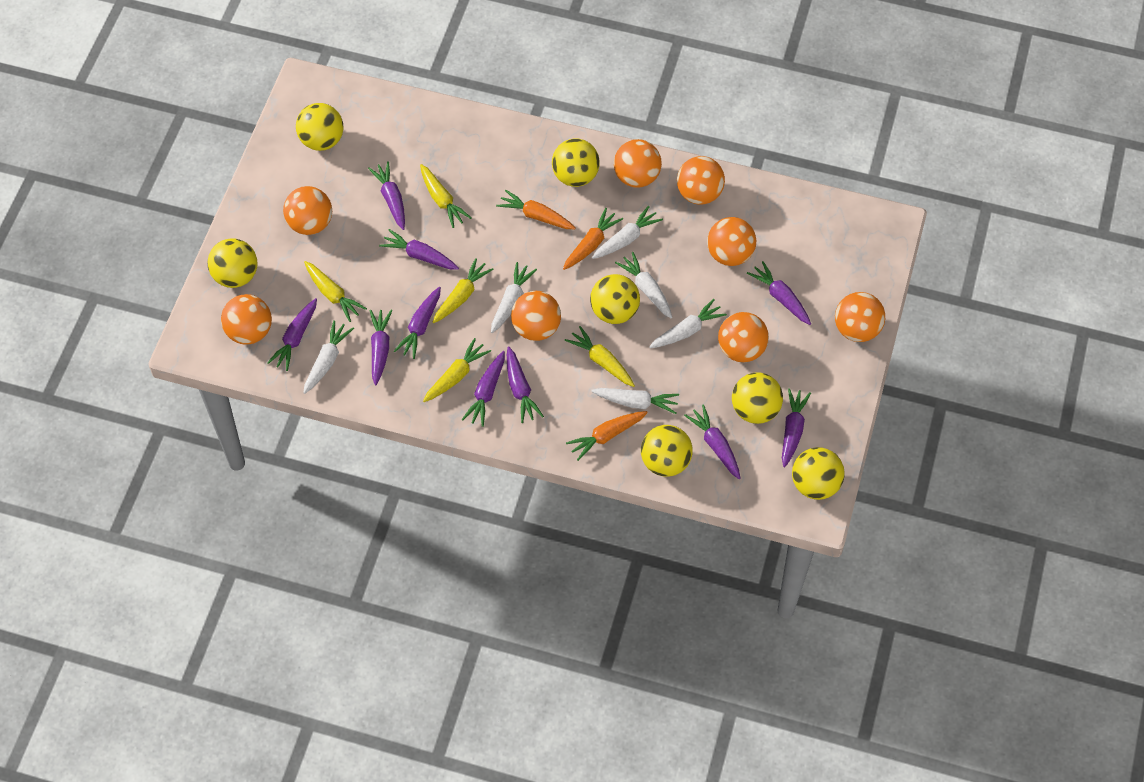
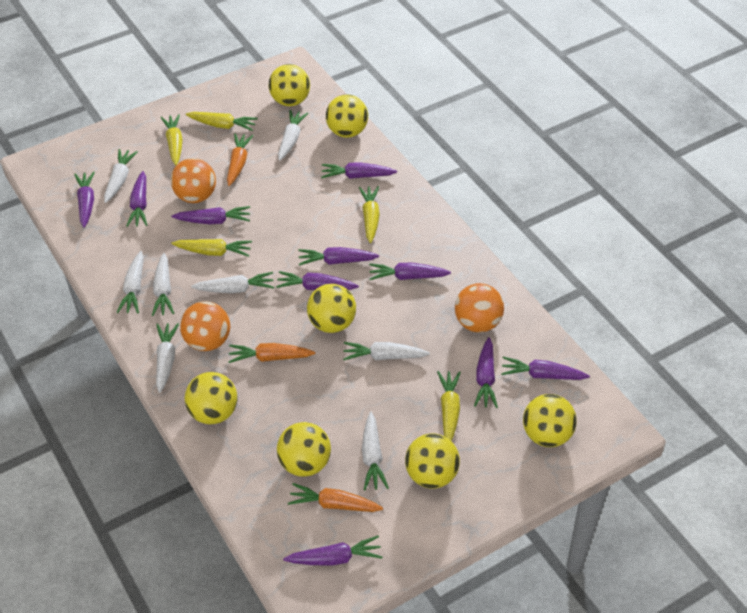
orange ball: 8 -> 3
white carrot: 6 -> 8

